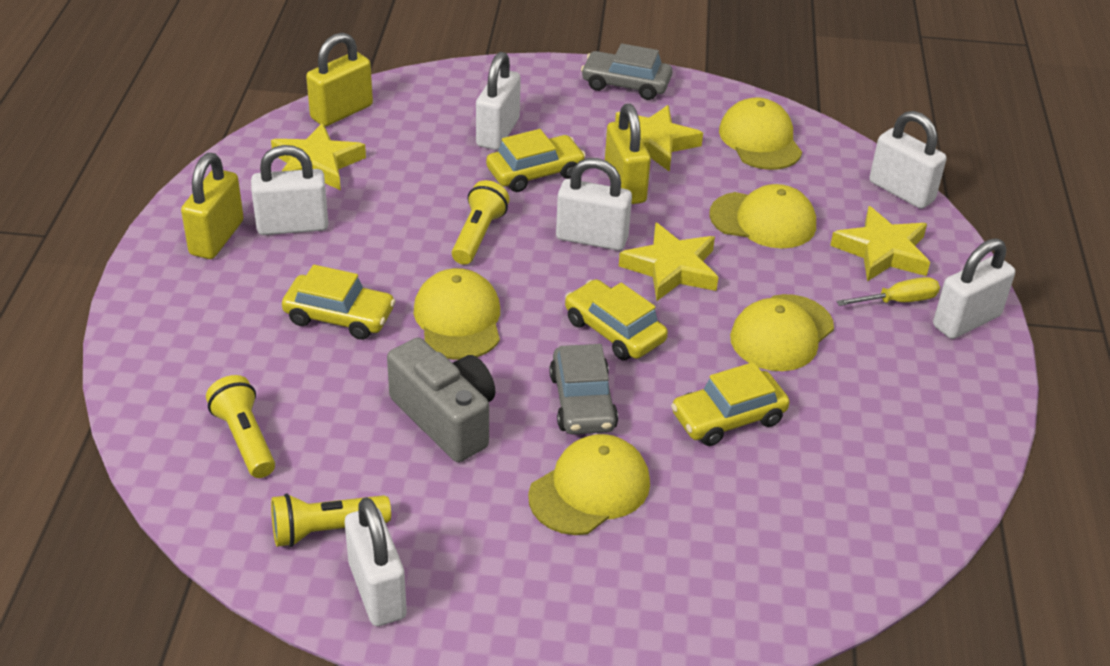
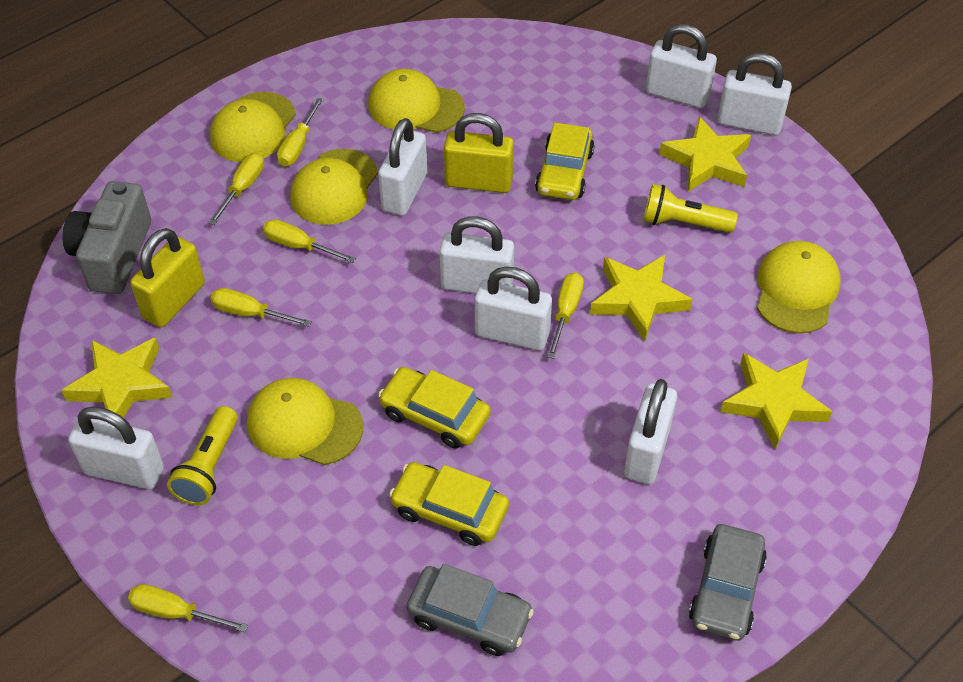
white padlock: 6 -> 7
yellow car: 4 -> 3
yellow flashlight: 3 -> 2
yellow padlock: 3 -> 2
yellow screwdriver: 1 -> 6

